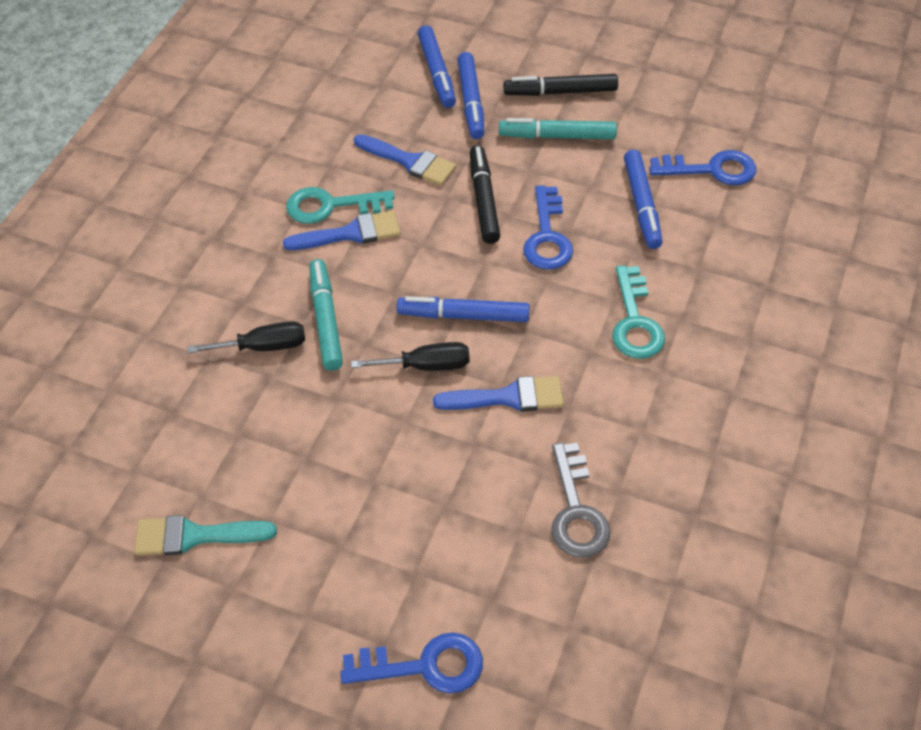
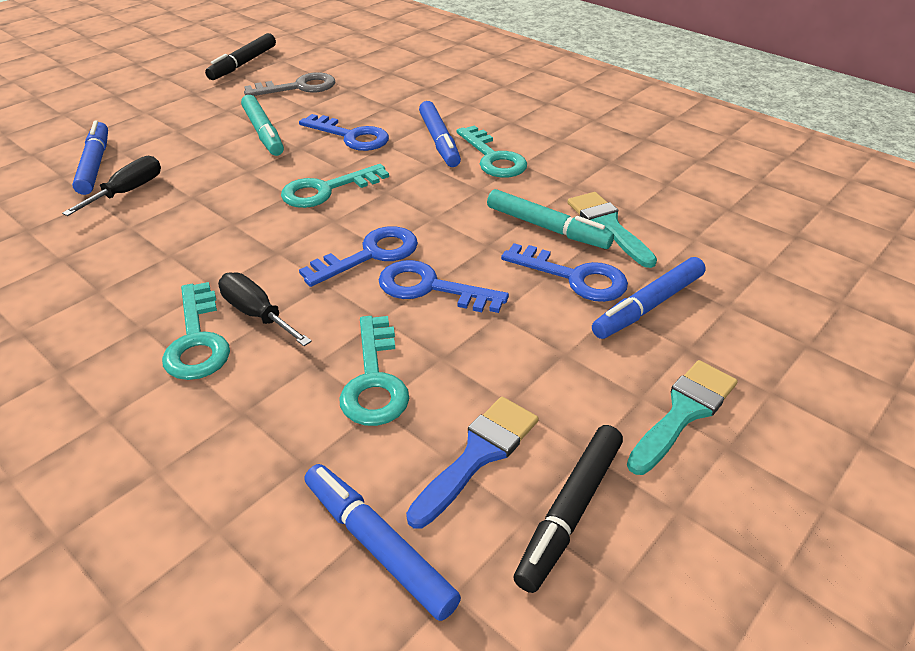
blue brush: 3 -> 1
blue key: 3 -> 4
turquoise brush: 1 -> 2
turquoise key: 2 -> 4

